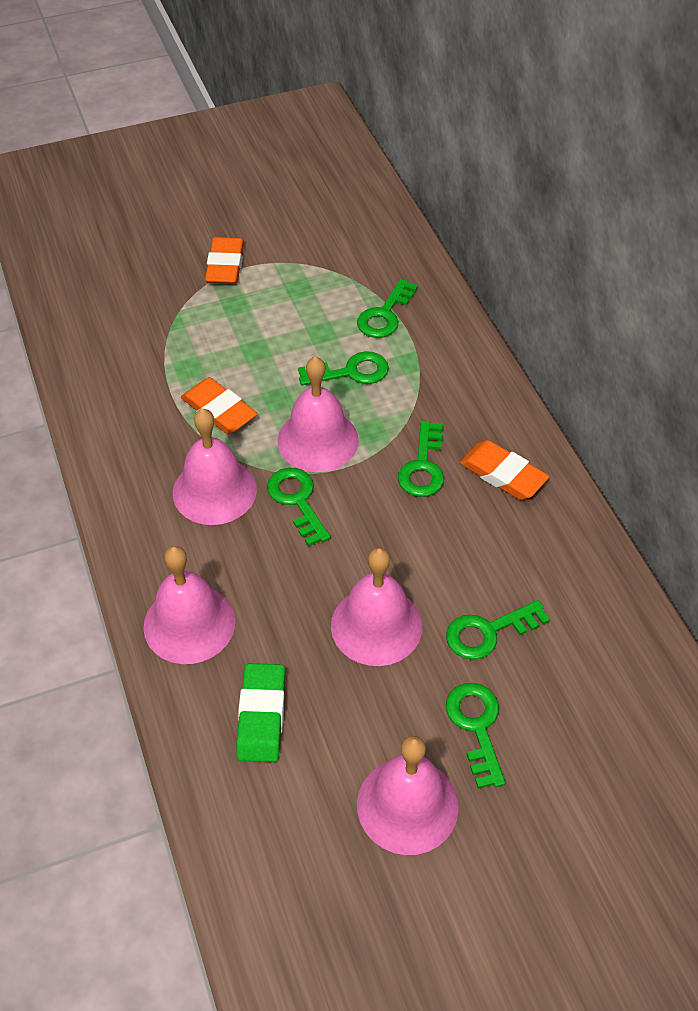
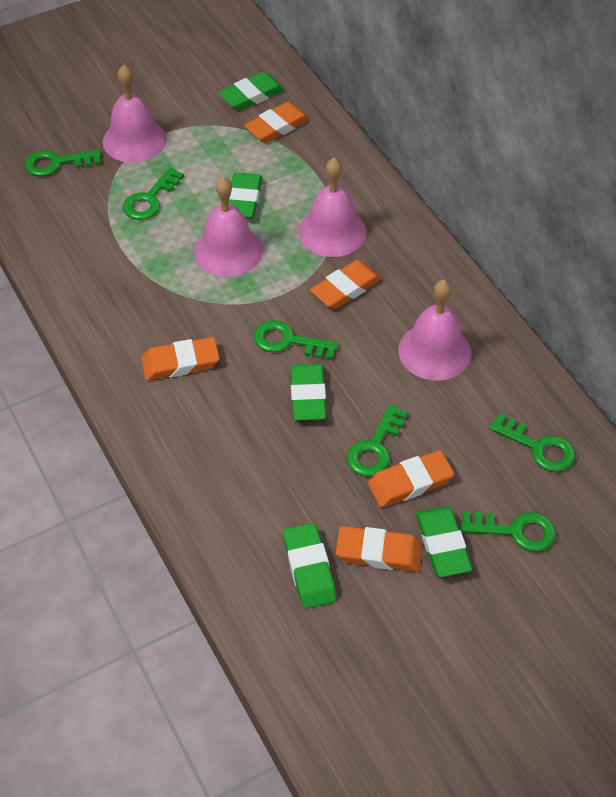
green eraser: 1 -> 5
orange eraser: 3 -> 5
pink bell: 5 -> 4

